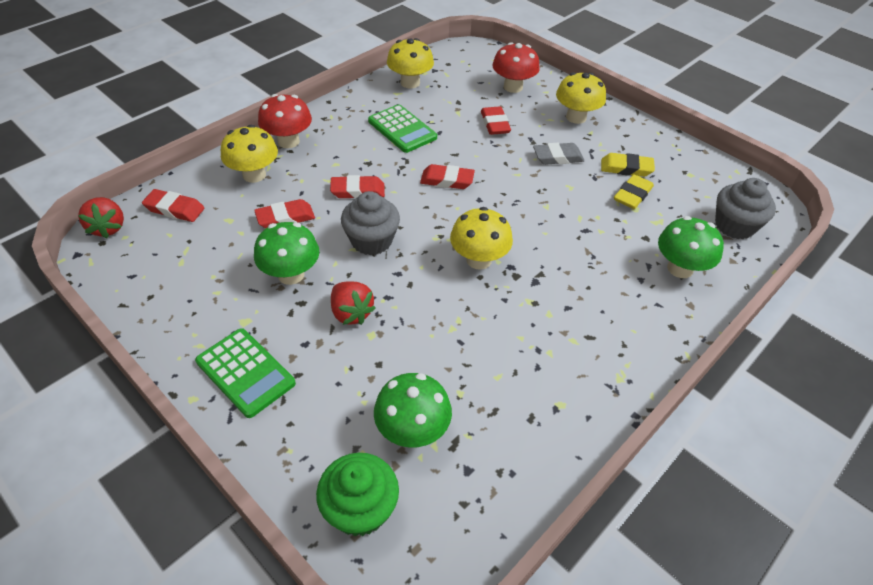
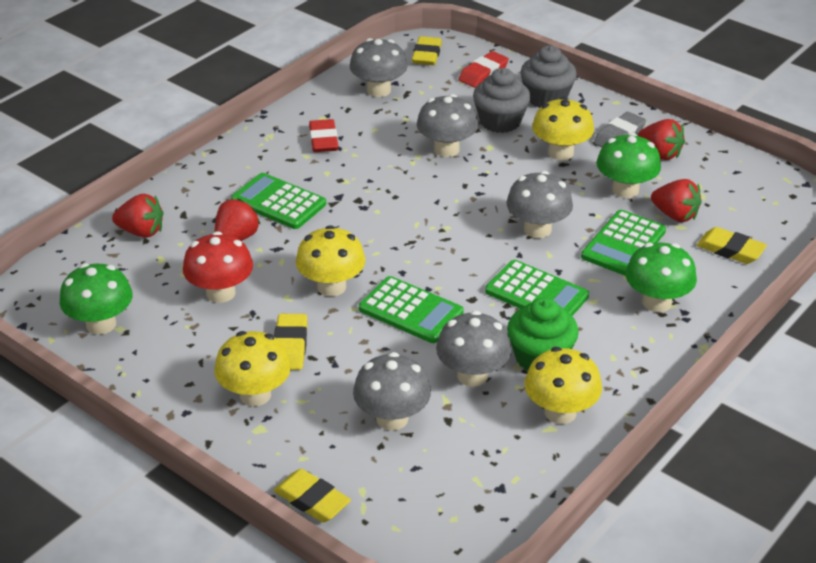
green calculator: 2 -> 4
grey mushroom: 0 -> 5
red eraser: 5 -> 2
red mushroom: 2 -> 1
red strawberry: 2 -> 4
yellow eraser: 2 -> 4

